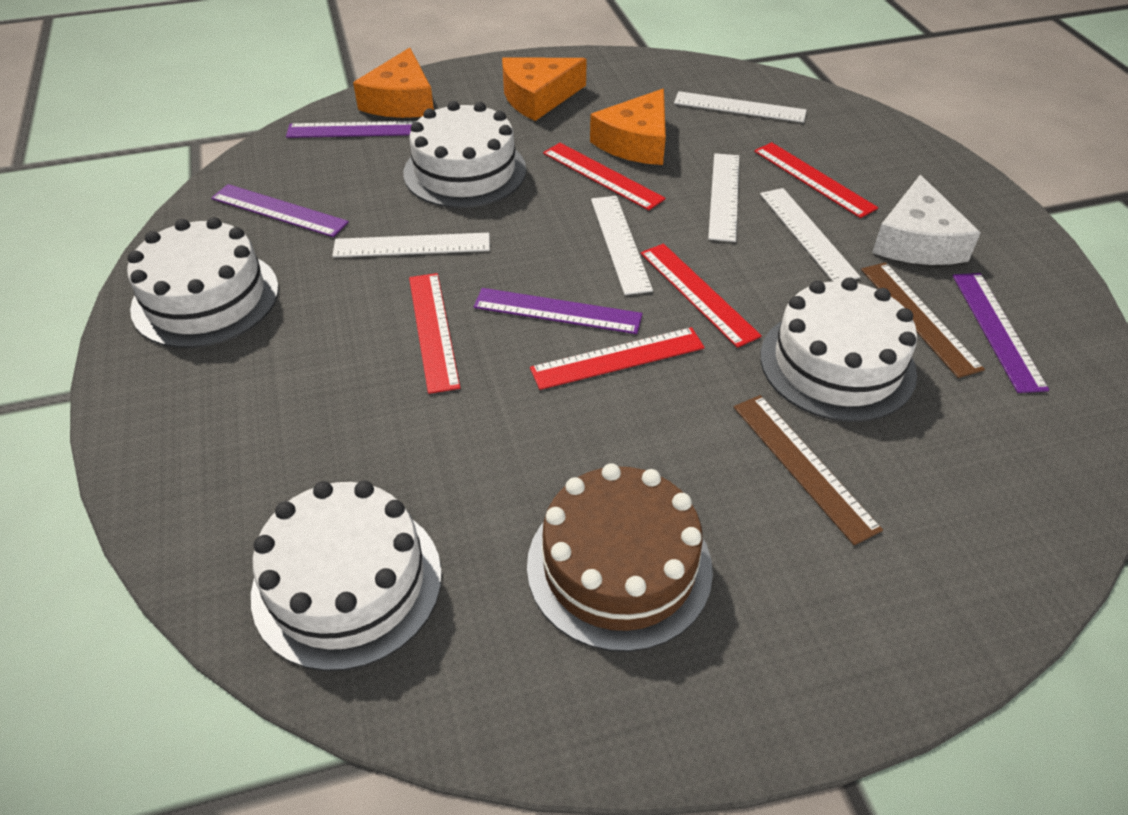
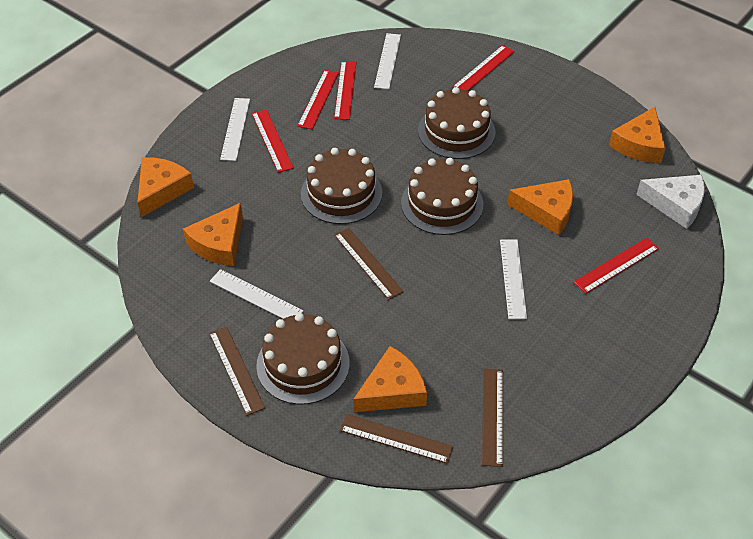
brown cake: 1 -> 4
brown ruler: 2 -> 4
orange cheese: 3 -> 5
purple ruler: 4 -> 0
white cake: 4 -> 0
white ruler: 5 -> 4

